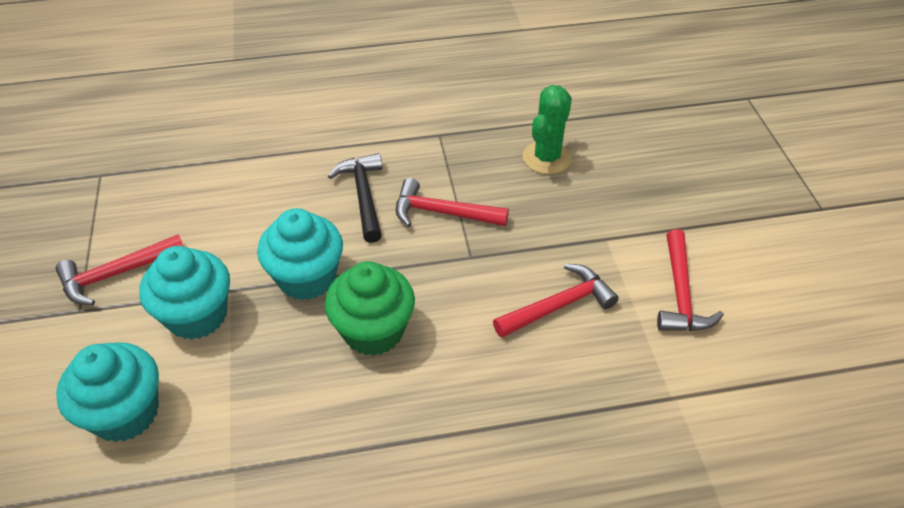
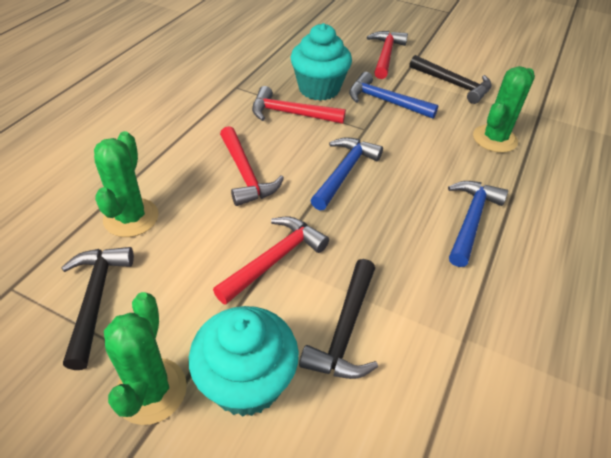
black hammer: 1 -> 3
blue hammer: 0 -> 3
green cactus: 1 -> 3
green cupcake: 1 -> 0
turquoise cupcake: 3 -> 2

